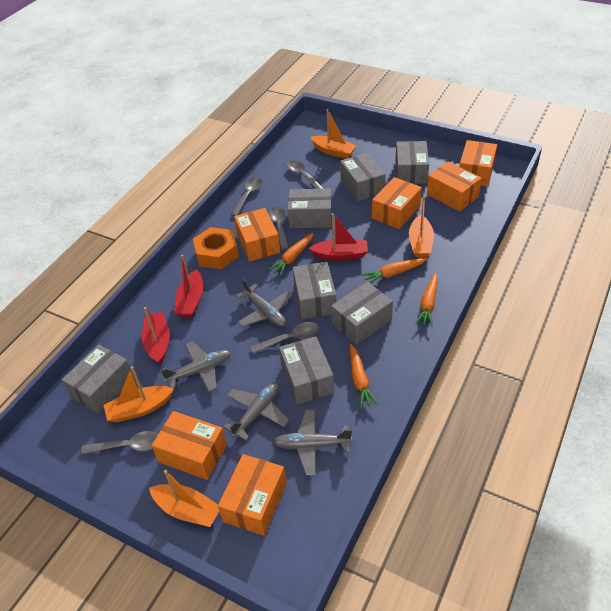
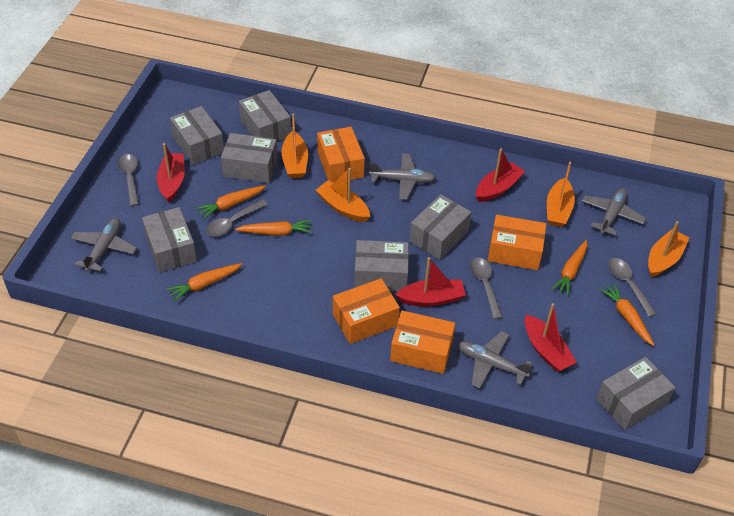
grey spoon: 5 -> 4
orange box: 6 -> 4
orange carrot: 4 -> 5
orange nut: 1 -> 0
red boat: 3 -> 4

